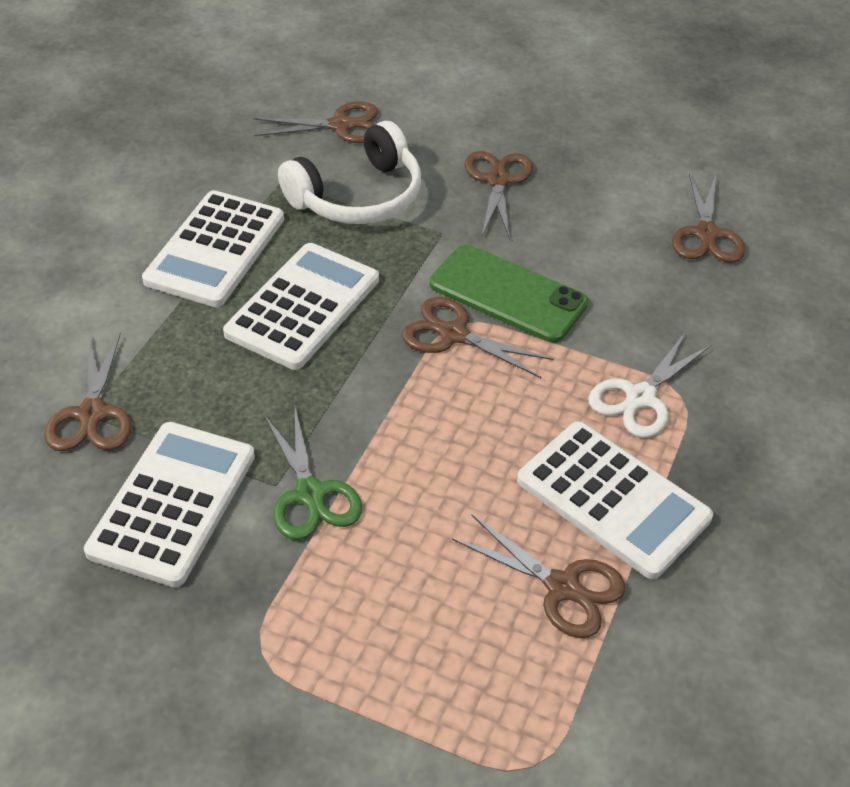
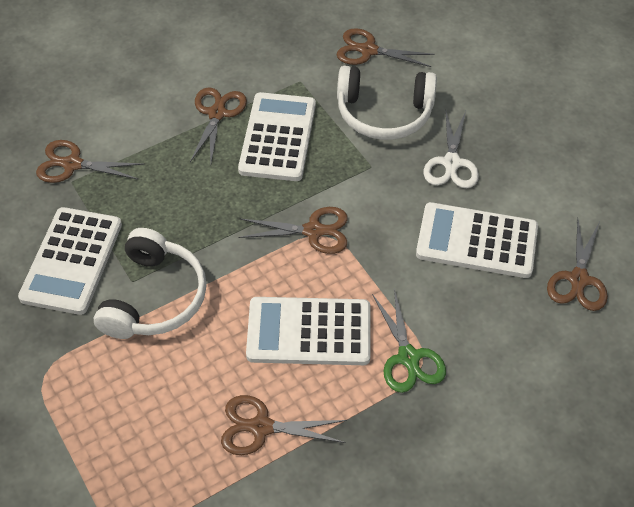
green phone: 1 -> 0
white headphones: 1 -> 2

